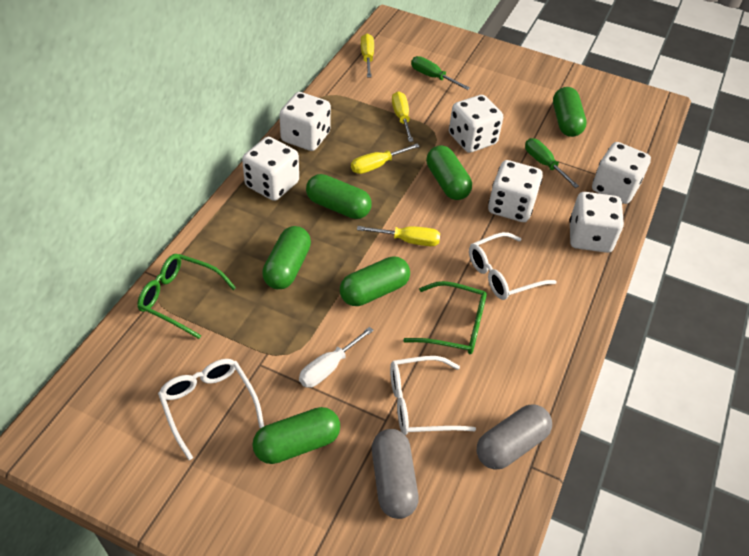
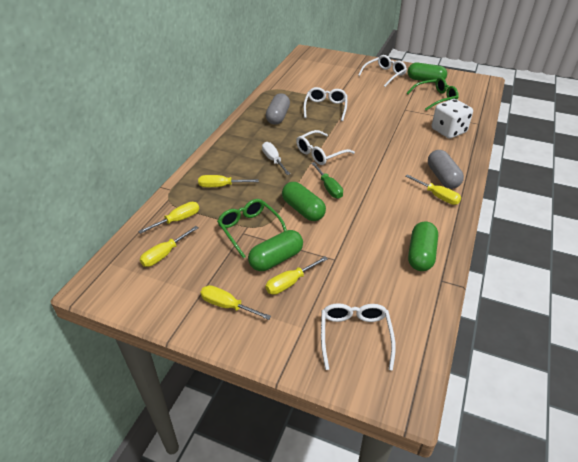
green capsule: 6 -> 4
green screwdriver: 2 -> 1
white dice: 6 -> 1
white glasses: 3 -> 4
yellow screwdriver: 4 -> 6

